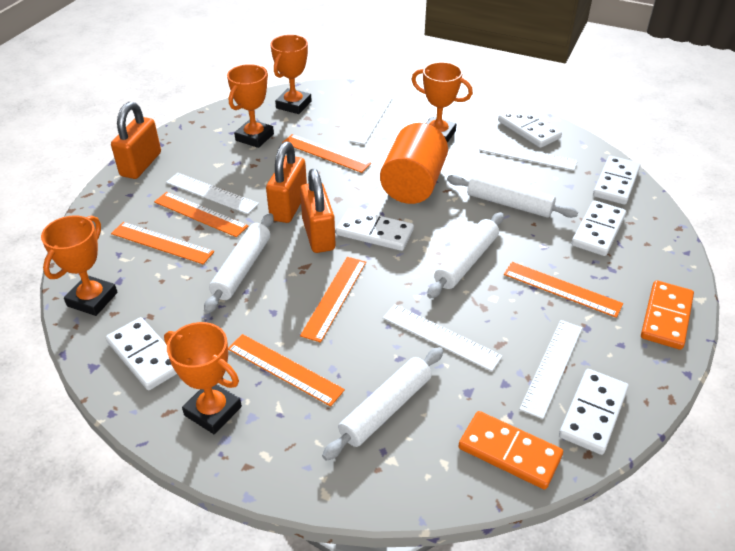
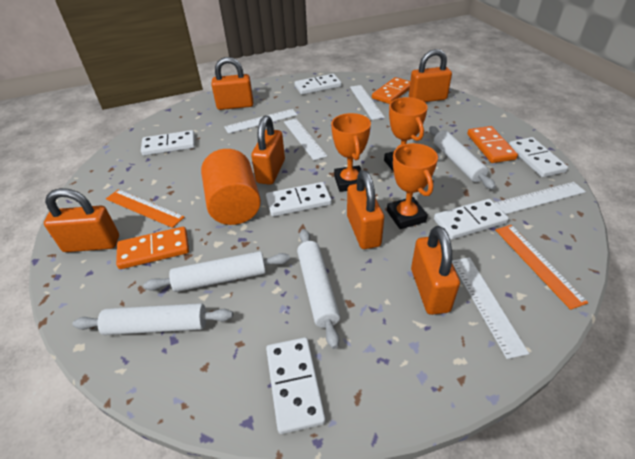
orange domino: 2 -> 3
orange padlock: 3 -> 6
orange ruler: 6 -> 2
orange trophy: 5 -> 3

